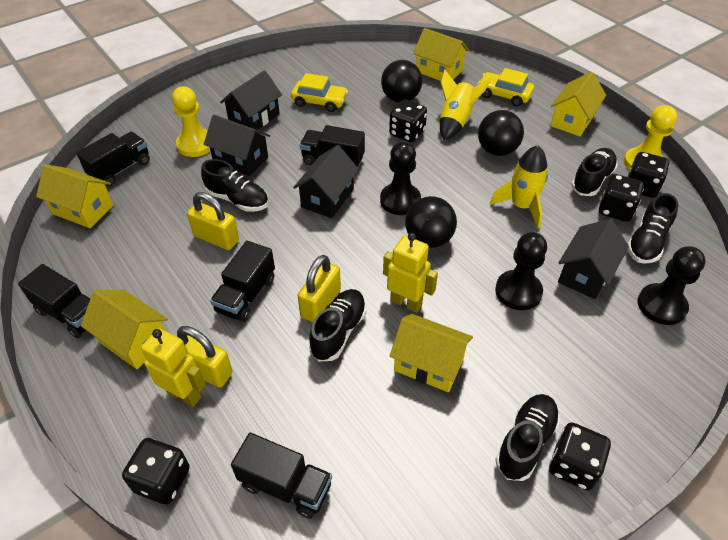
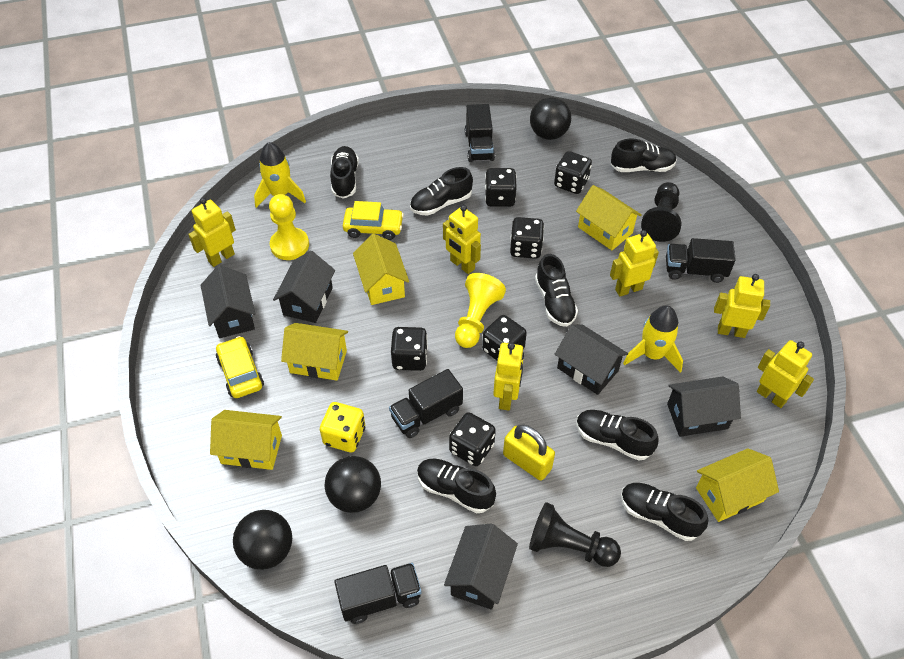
black dice: 5 -> 6
black house: 4 -> 5
black pawn: 3 -> 2
black shoe: 5 -> 7
black truck: 5 -> 4
yellow dice: 0 -> 1
yellow padlock: 3 -> 1
yellow robot: 2 -> 6

